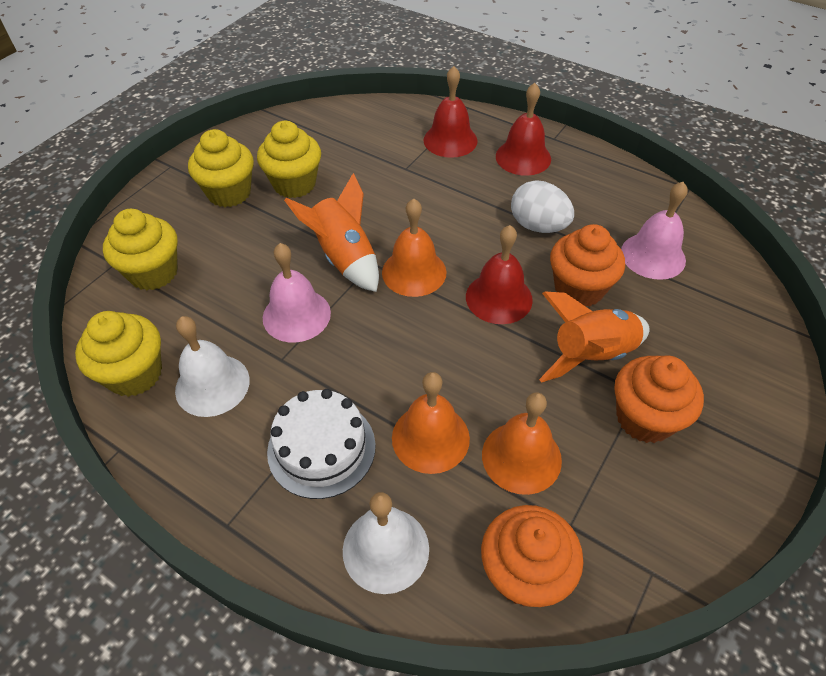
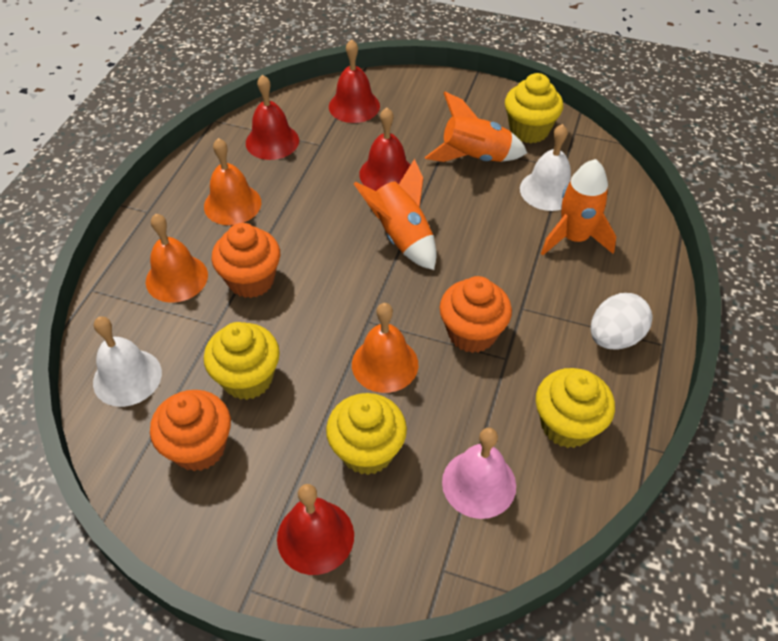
orange rocket: 2 -> 3
pink bell: 2 -> 1
red bell: 3 -> 4
white cake: 1 -> 0

